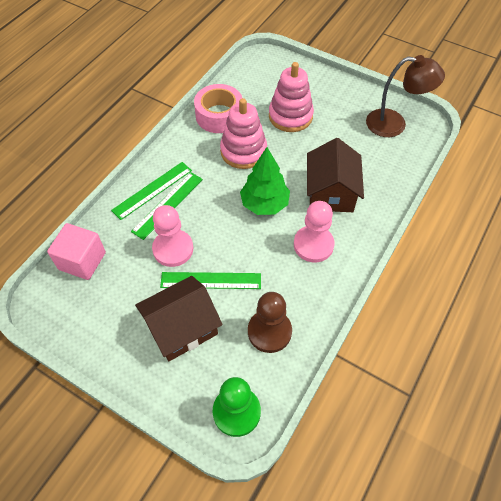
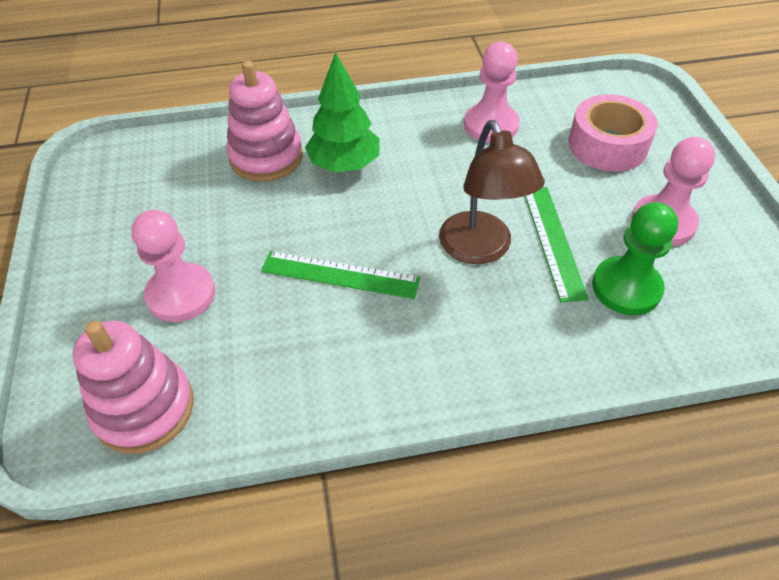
brown house: 2 -> 0
brown pawn: 1 -> 0
green ruler: 3 -> 2
pink cube: 1 -> 0
pink pawn: 2 -> 3

